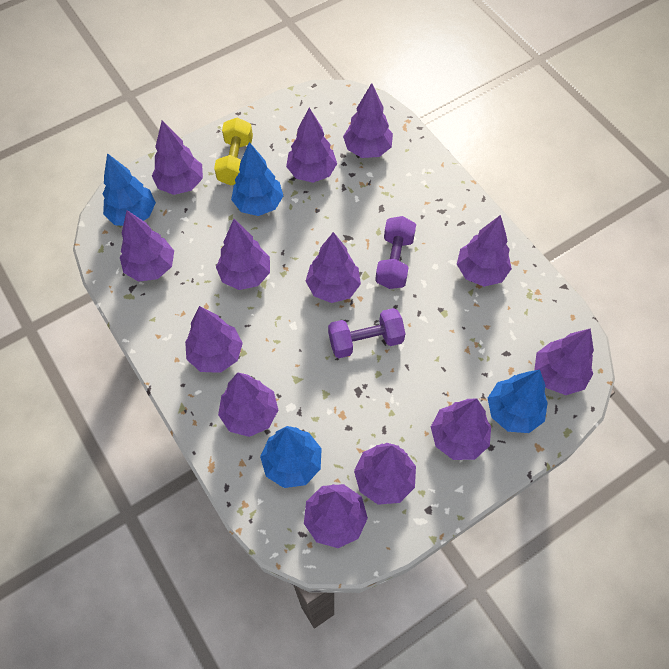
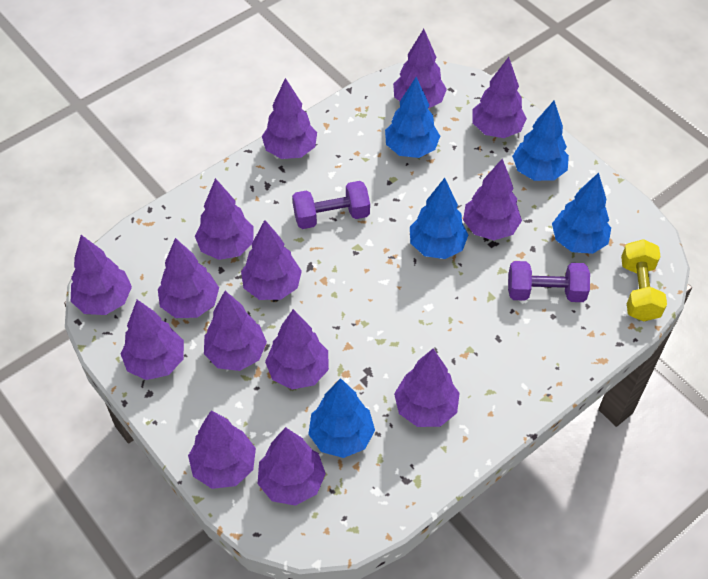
blue tree: 4 -> 5
purple tree: 13 -> 14

